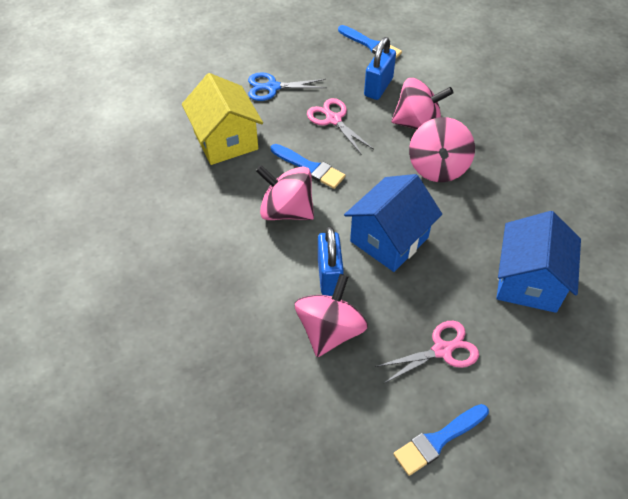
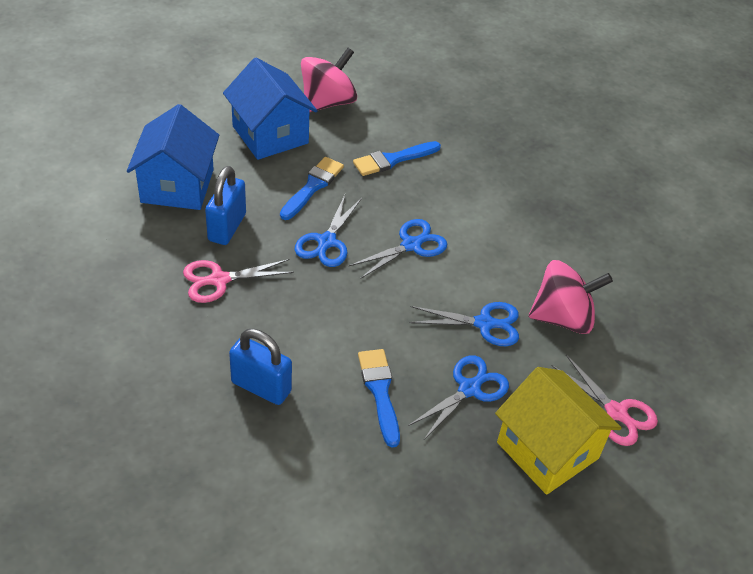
blue scissors: 1 -> 4
pink spinning top: 4 -> 2

